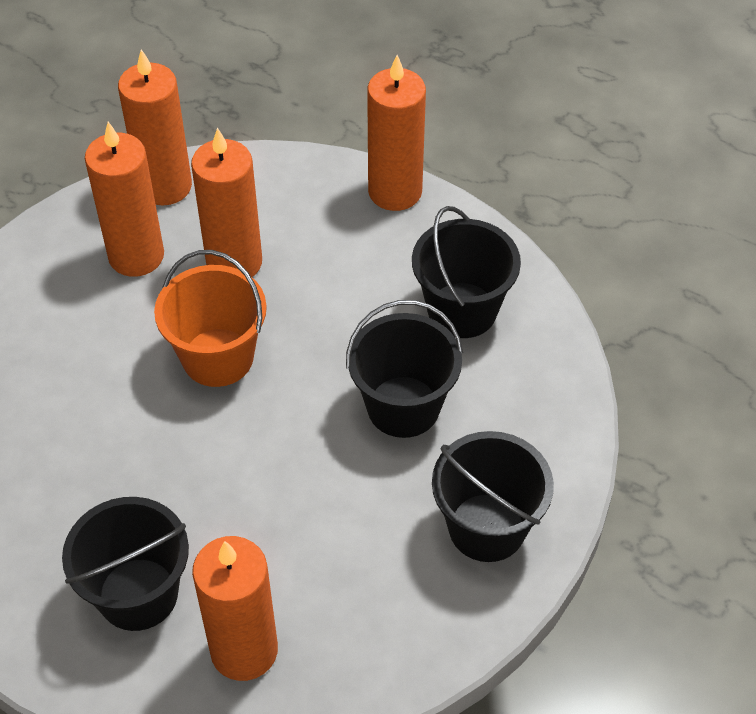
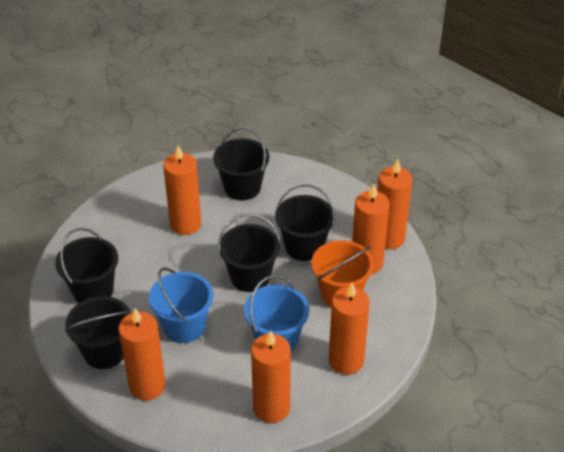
black bucket: 4 -> 5
blue bucket: 0 -> 2
orange candle: 5 -> 6

